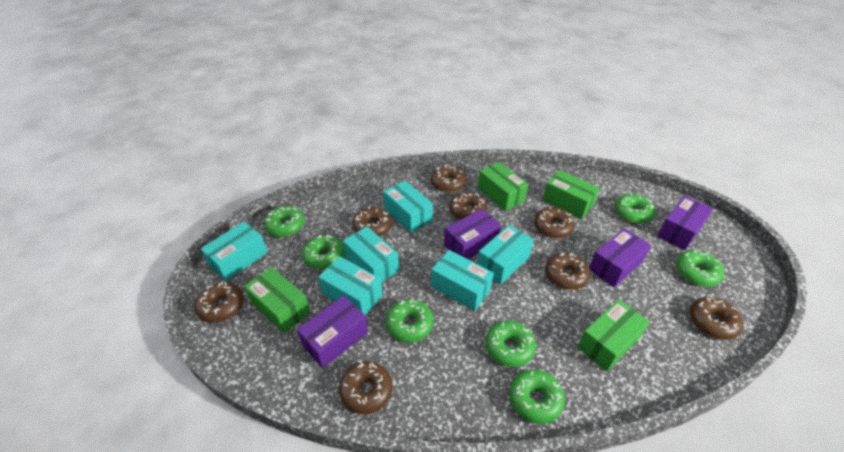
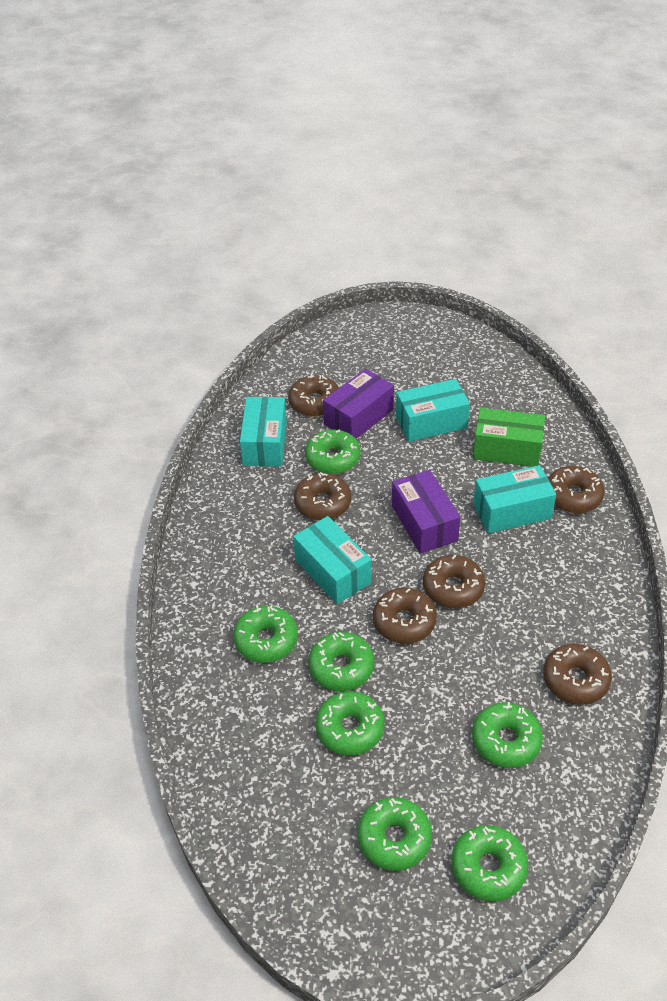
brown donut: 8 -> 6
green box: 4 -> 1
purple box: 4 -> 2
turquoise box: 6 -> 4

